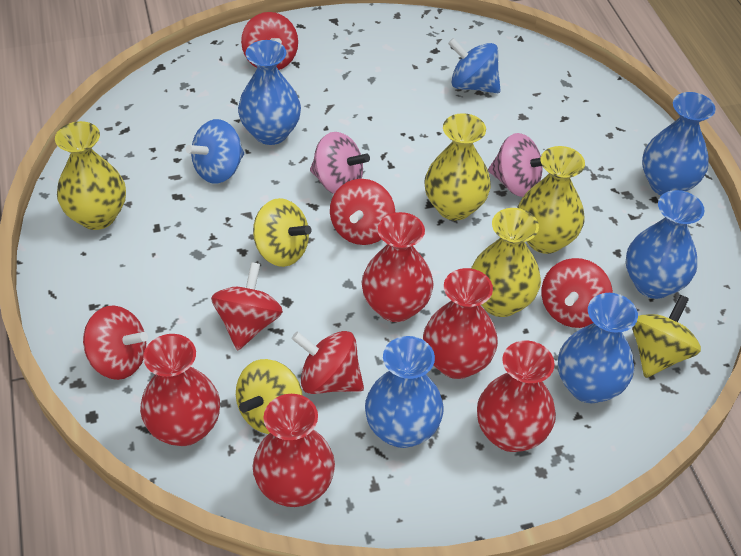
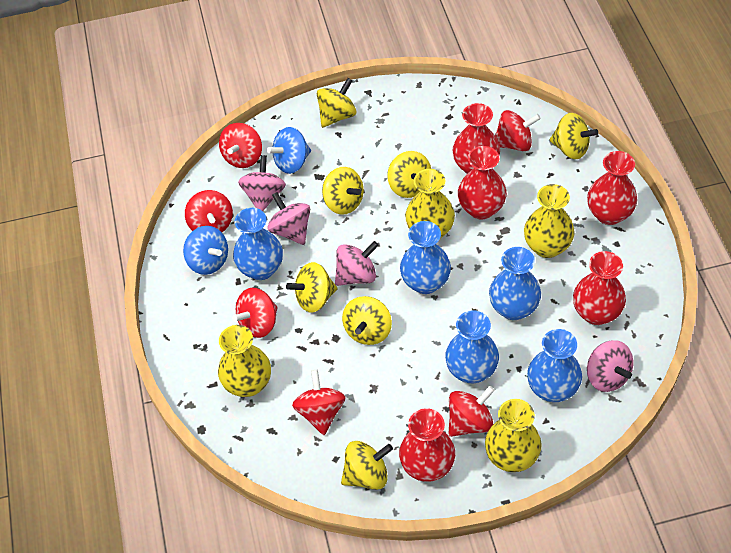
pink spinning top: 2 -> 4
yellow spinning top: 3 -> 7

